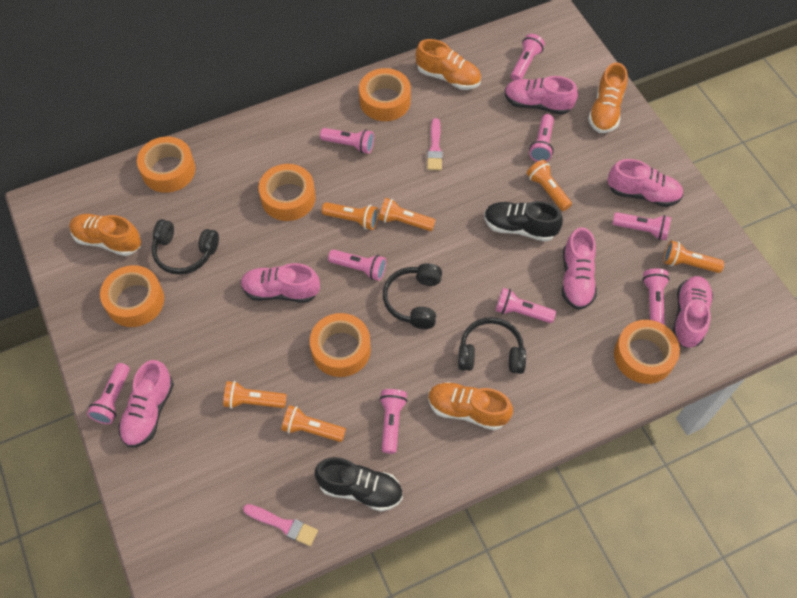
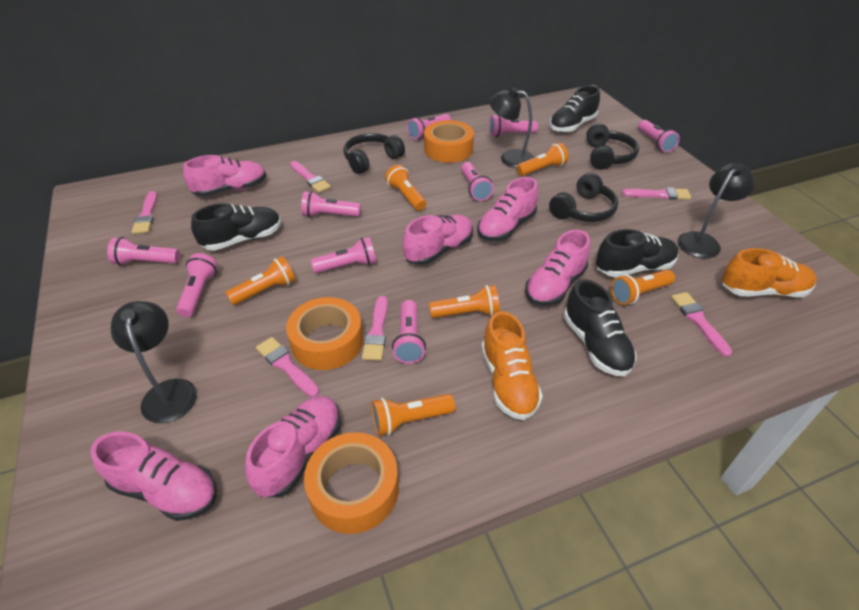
black lamp: 0 -> 3
black shoe: 2 -> 4
orange shoe: 4 -> 2
orange tape: 6 -> 3
pink brush: 2 -> 6

